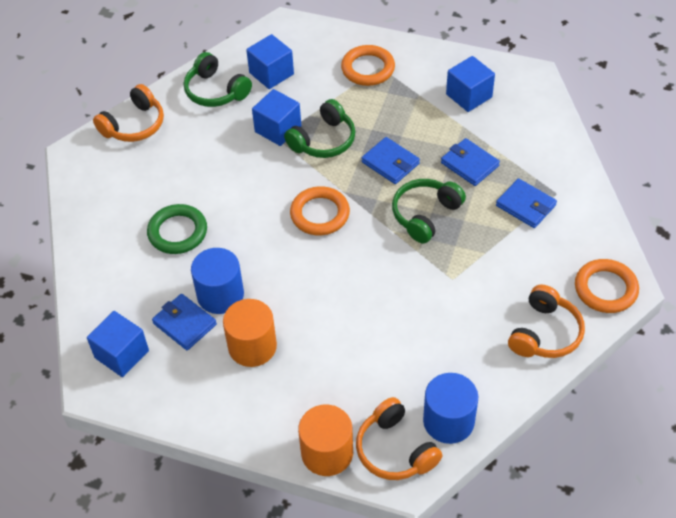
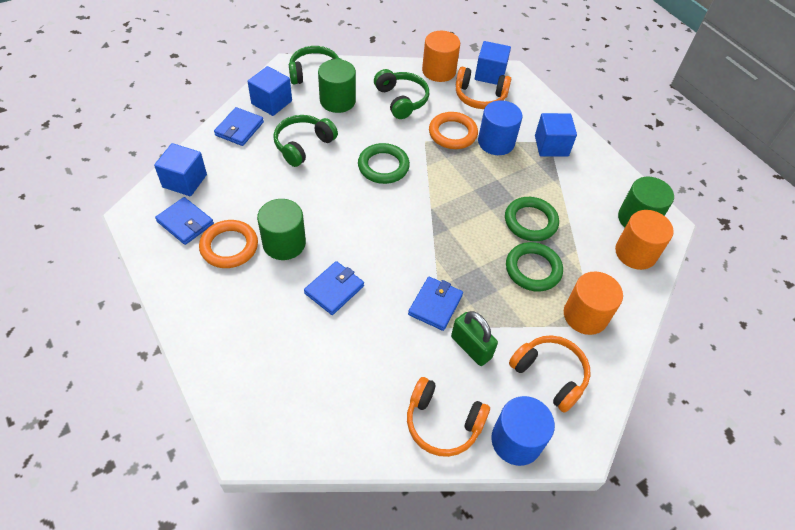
green cylinder: 0 -> 3
green padlock: 0 -> 1
green ring: 1 -> 3
orange cylinder: 2 -> 3
orange ring: 3 -> 2

